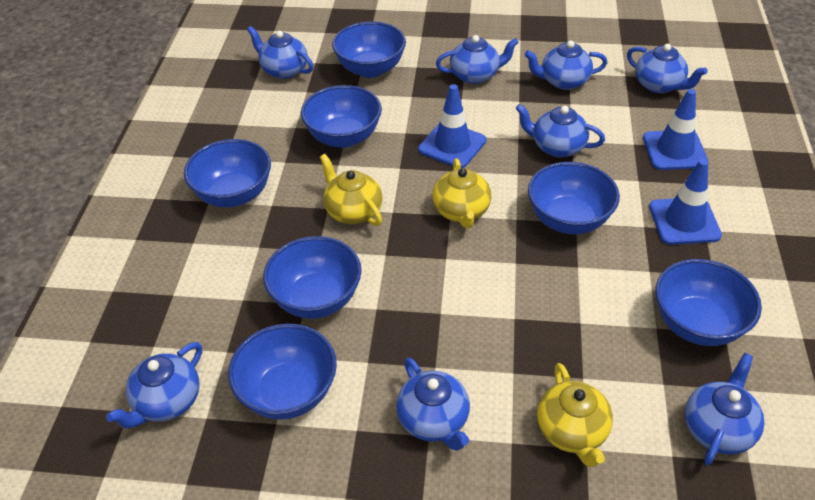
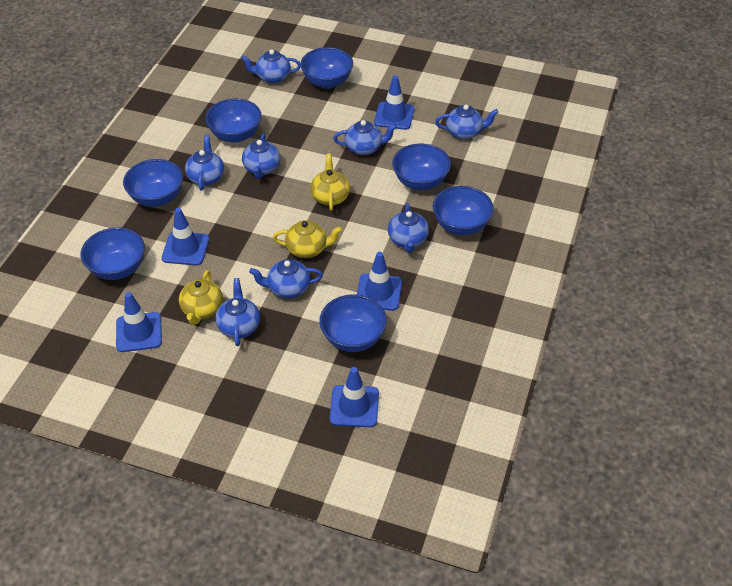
blue traffic cone: 3 -> 5

